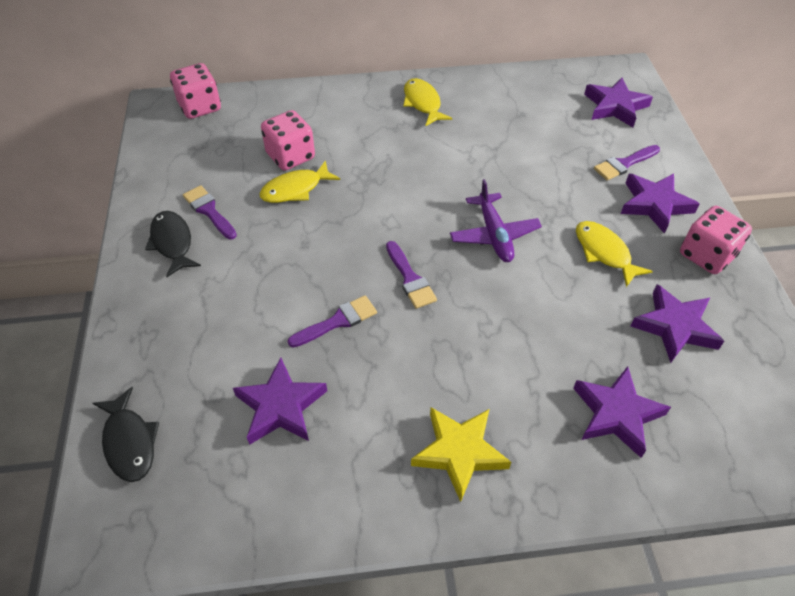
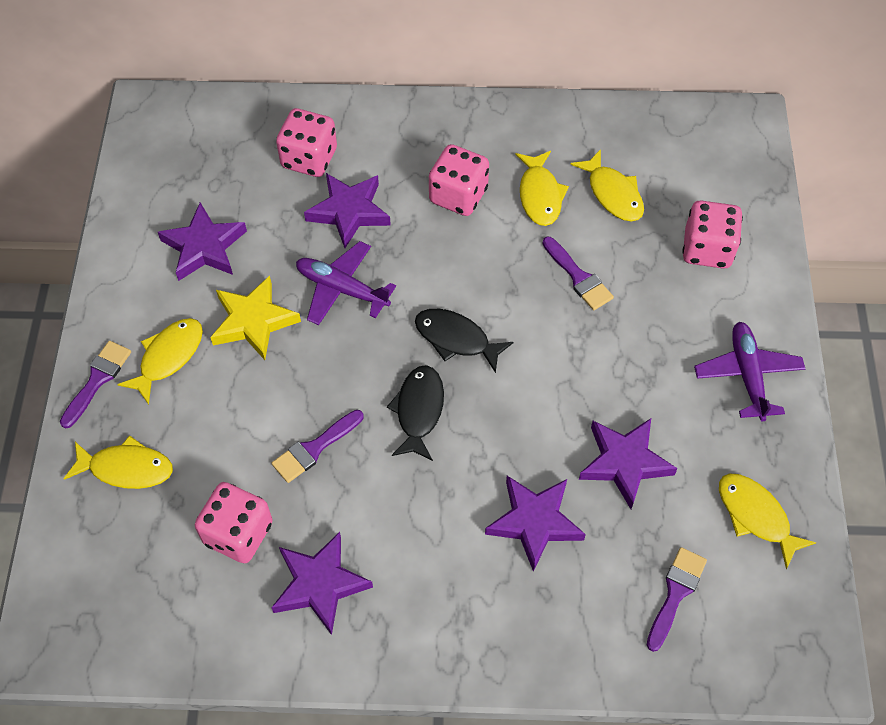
pink dice: 3 -> 4
purple plane: 1 -> 2
yellow fish: 3 -> 5

